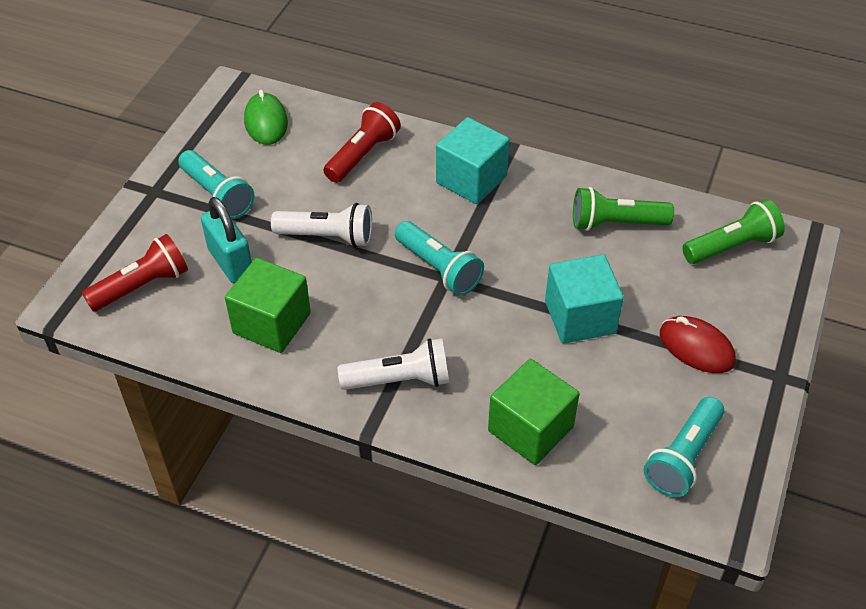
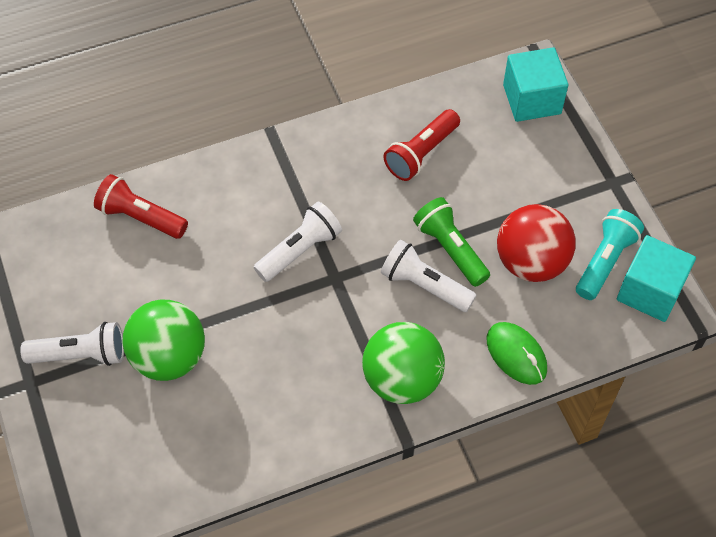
green ball: 0 -> 2
green cube: 2 -> 0
green flashlight: 2 -> 1
red ball: 0 -> 1
red mouse: 1 -> 0
turquoise flashlight: 3 -> 1
turquoise padlock: 1 -> 0
white flashlight: 2 -> 3

